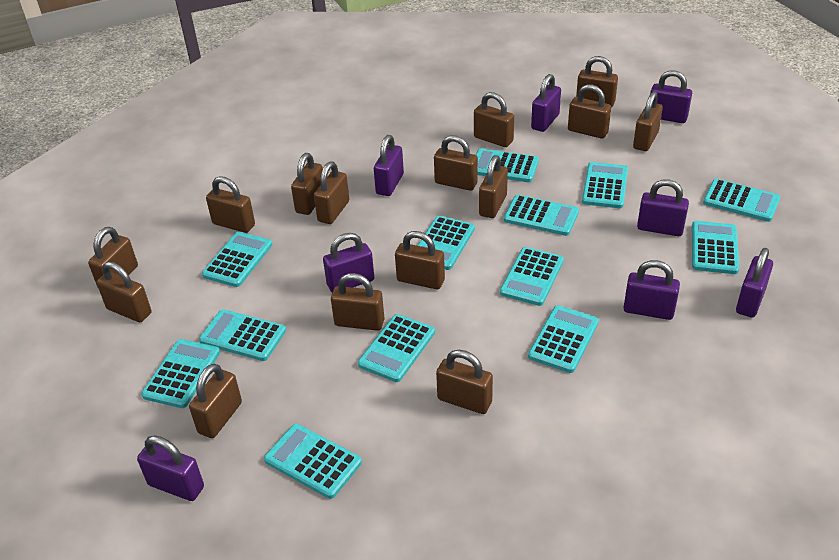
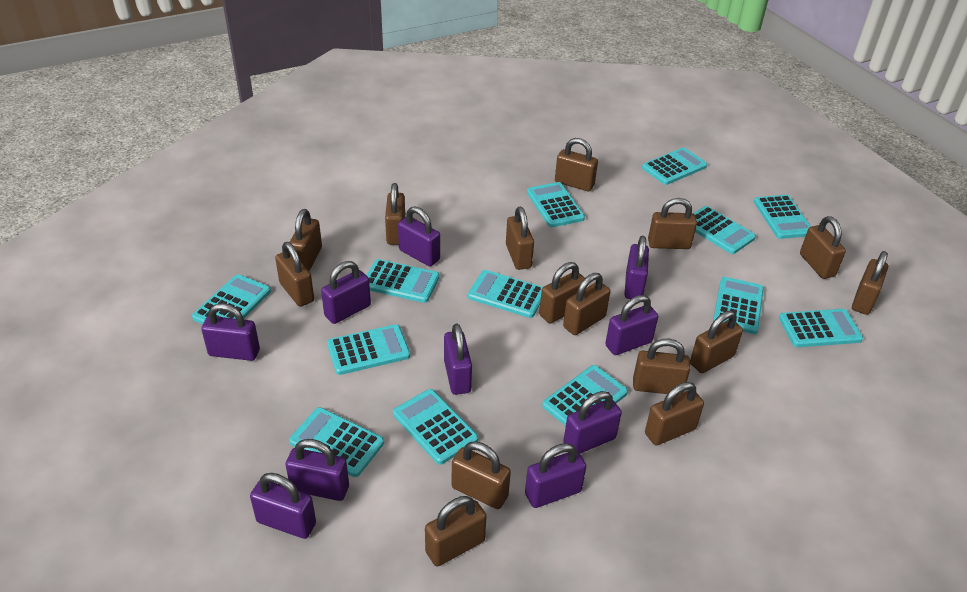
purple padlock: 8 -> 10

